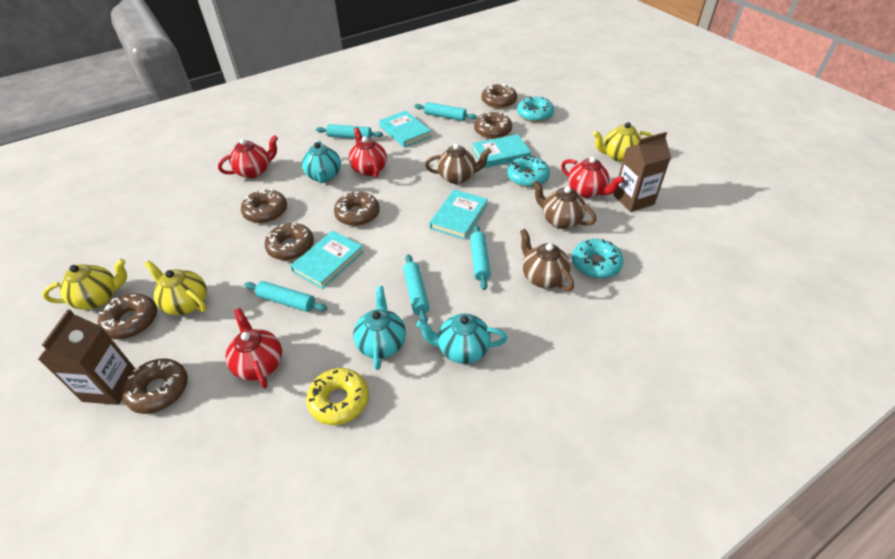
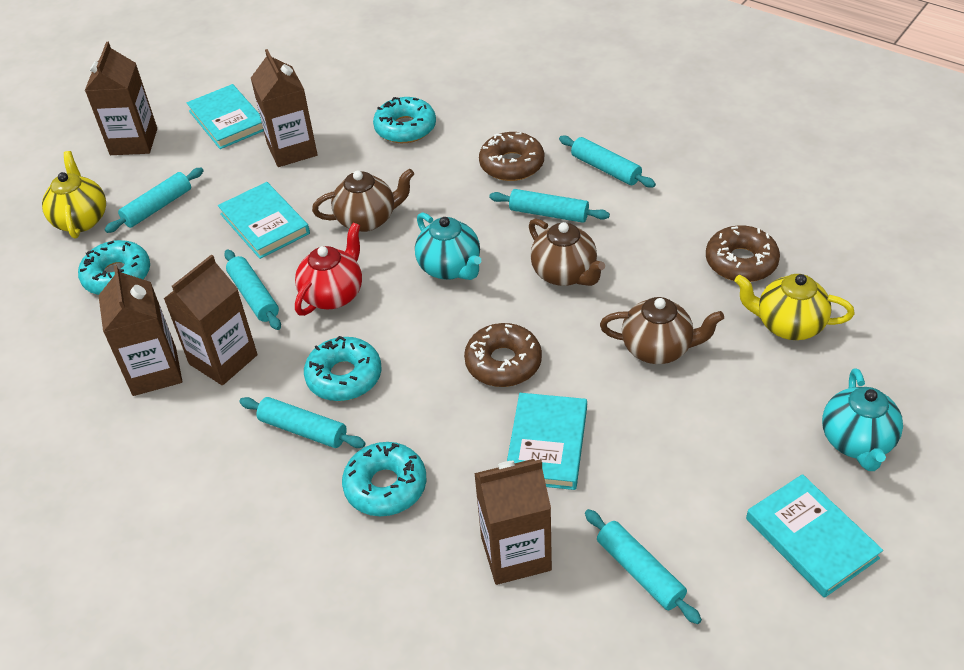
brown carton: 2 -> 5
brown donut: 7 -> 3
red teapot: 4 -> 1
turquoise donut: 3 -> 4
turquoise rolling pin: 5 -> 6
turquoise teapot: 3 -> 2
yellow donut: 1 -> 0
yellow teapot: 3 -> 2

